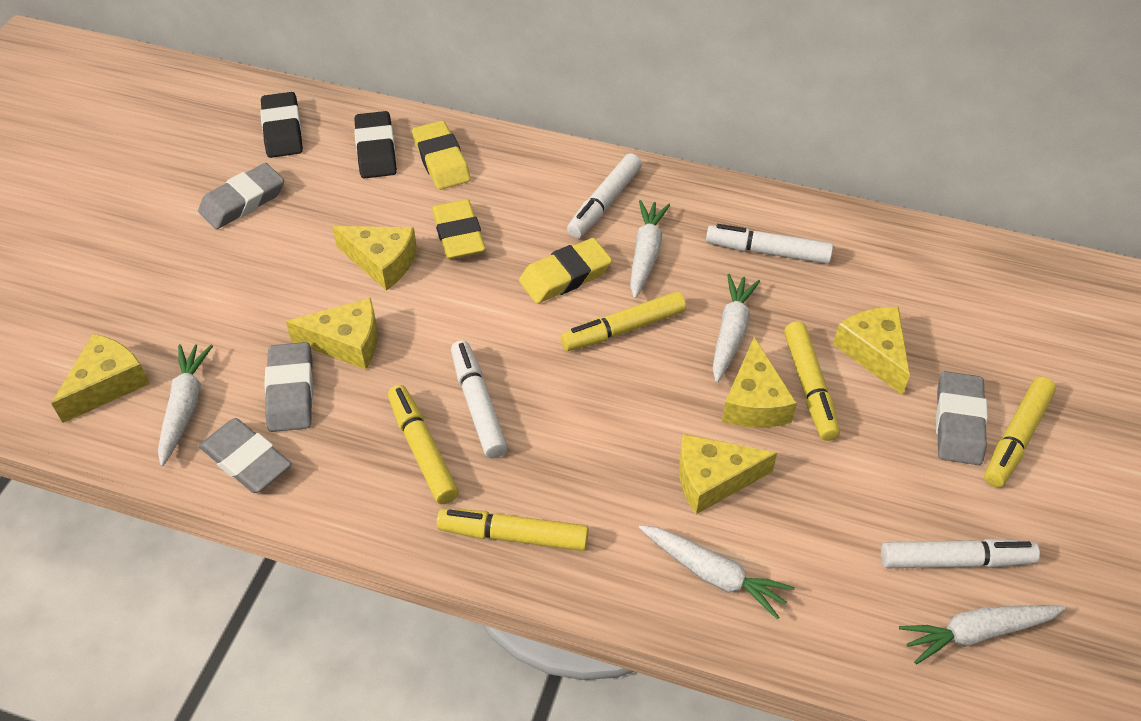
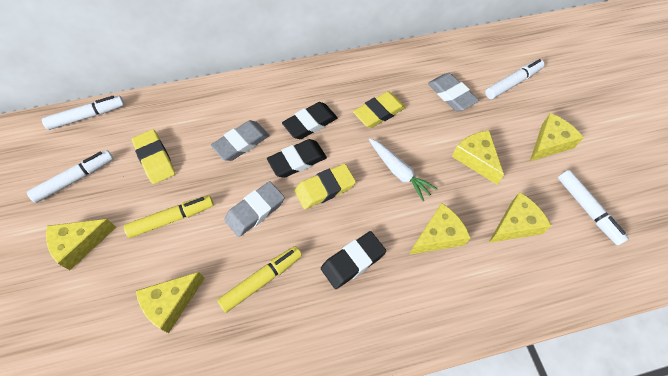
black eraser: 2 -> 3
grey eraser: 4 -> 3
white carrot: 5 -> 1
yellow marker: 5 -> 2

